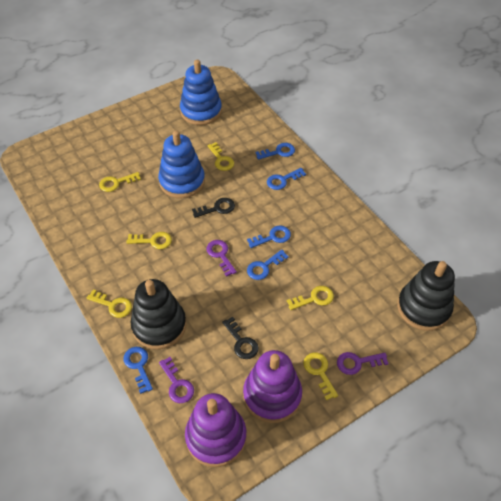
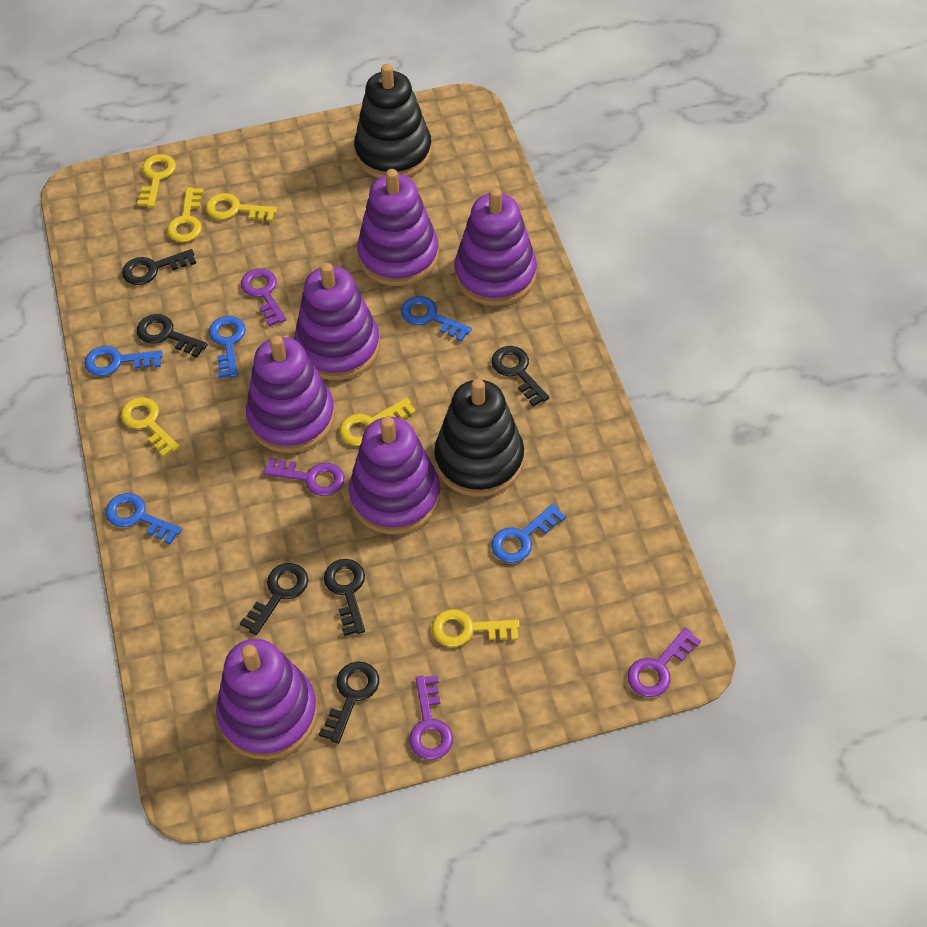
black key: 2 -> 6
blue stacking toy: 2 -> 0
purple key: 3 -> 4
purple stacking toy: 2 -> 6

